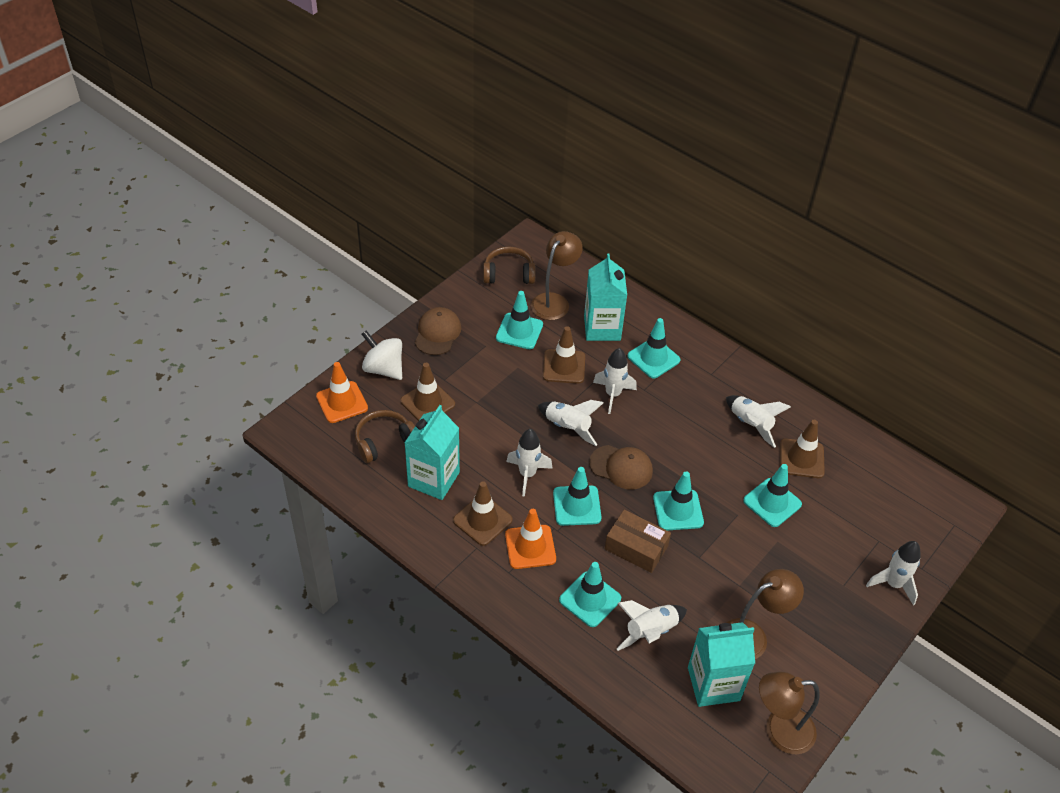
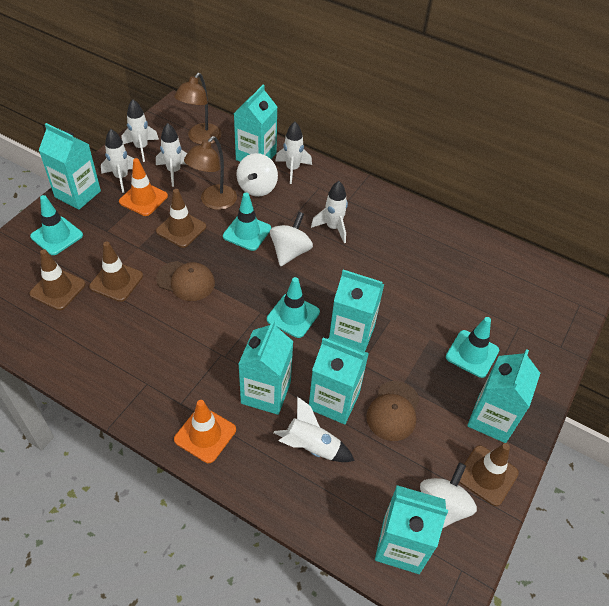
brown box: 1 -> 0
brown headphones: 2 -> 0
brown lamp: 3 -> 2
turquoise carton: 3 -> 7
turquoise traffic cone: 6 -> 4
white spinning top: 1 -> 3

